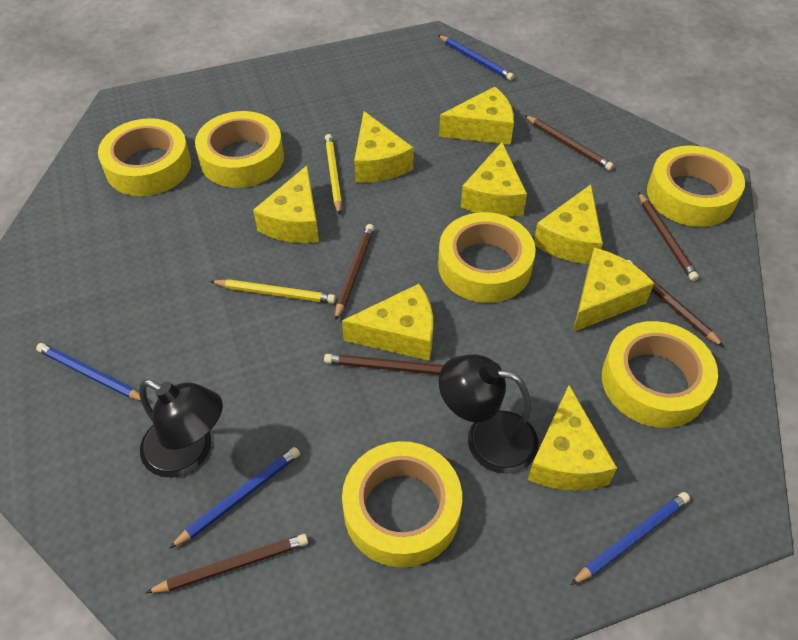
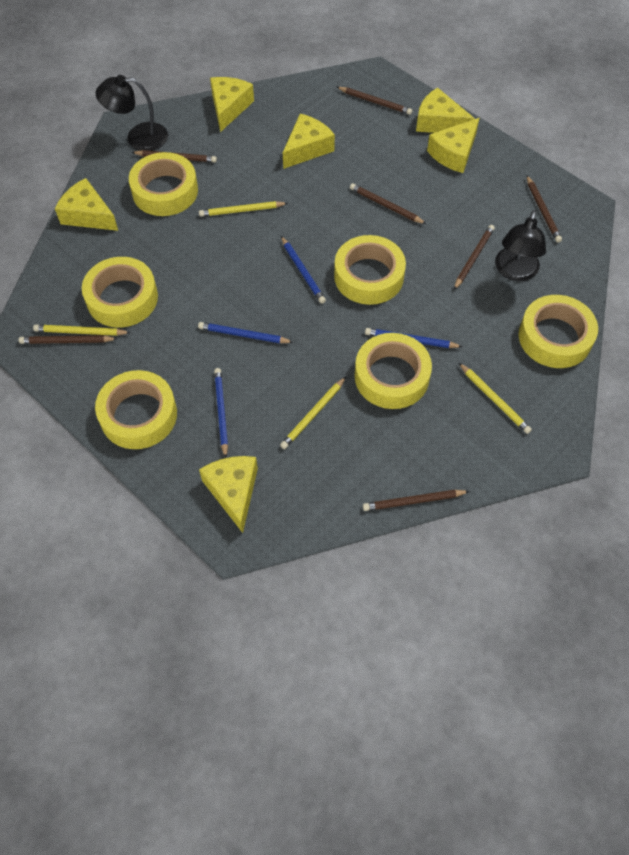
brown pencil: 6 -> 7
yellow cheese: 8 -> 6
yellow pencil: 2 -> 4

